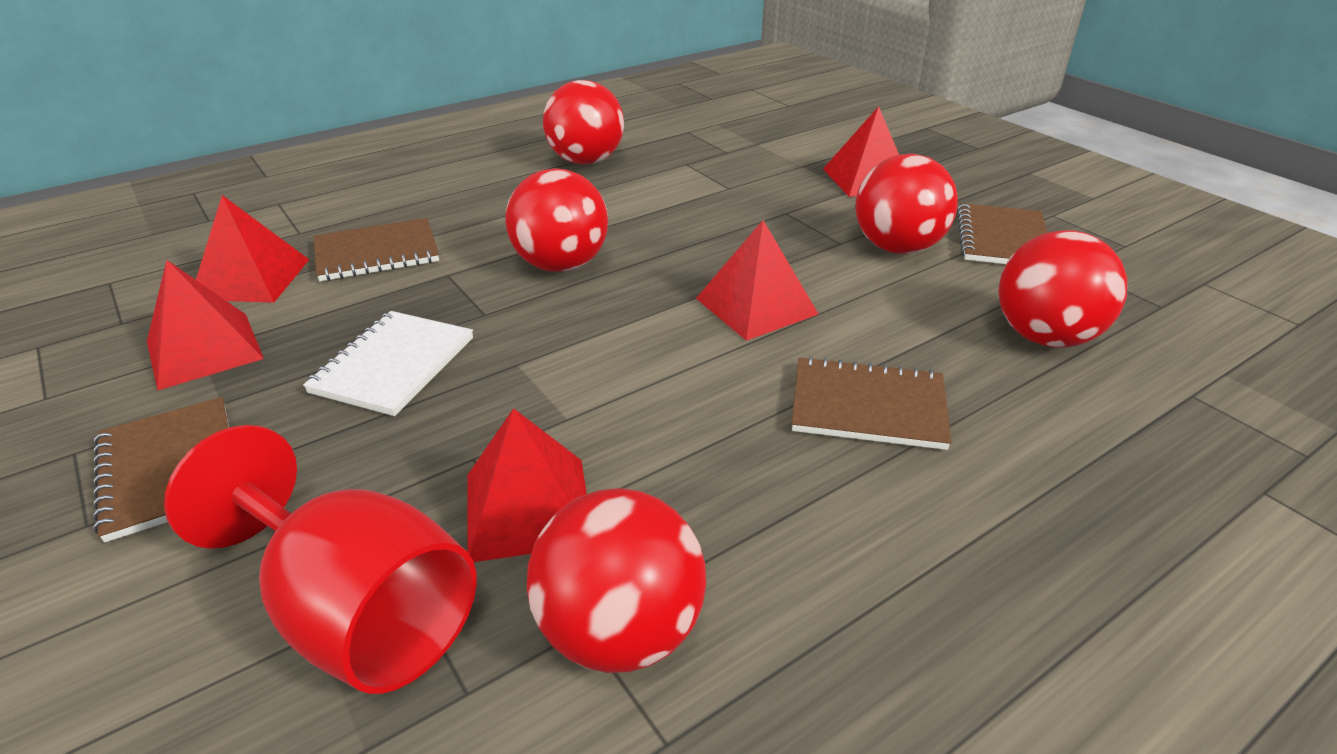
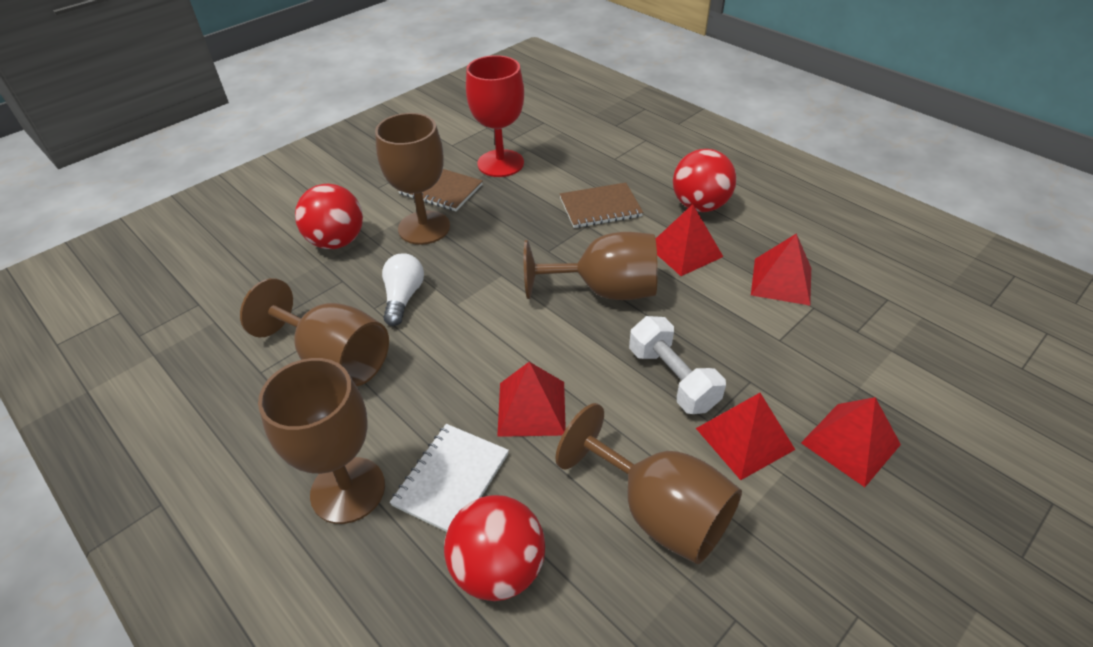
brown goblet: 0 -> 5
brown notebook: 4 -> 2
red ball: 5 -> 3
white dumbbell: 0 -> 1
white light bulb: 0 -> 1

